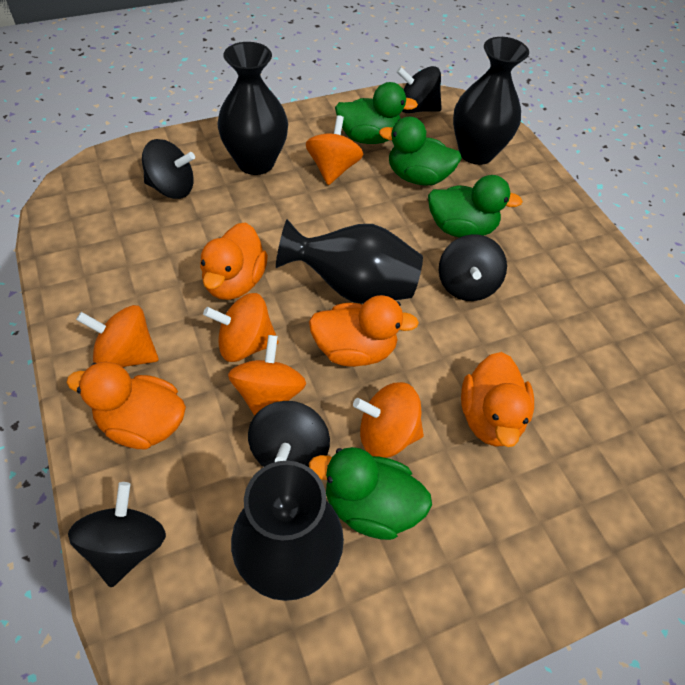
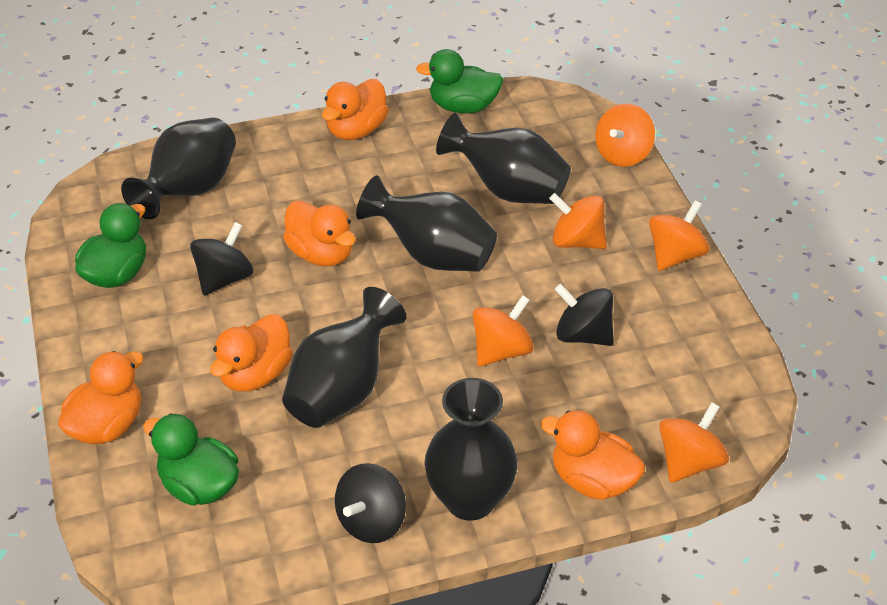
black spinning top: 5 -> 3
black vase: 4 -> 5
green duck: 4 -> 3
orange duck: 4 -> 5

